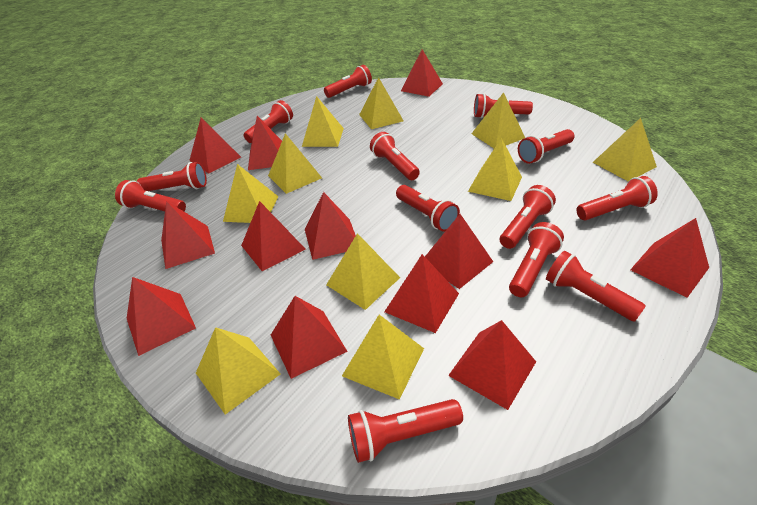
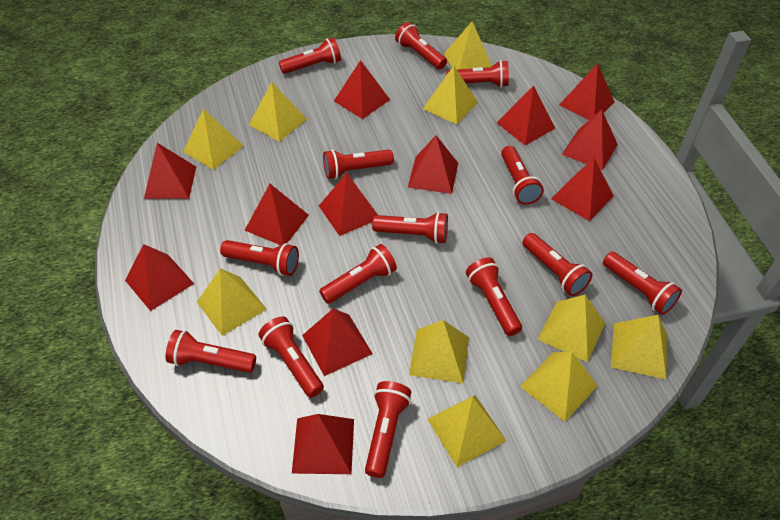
red flashlight: 13 -> 14

